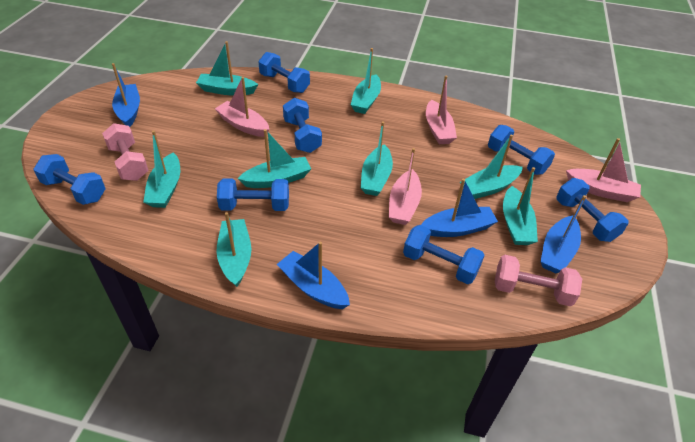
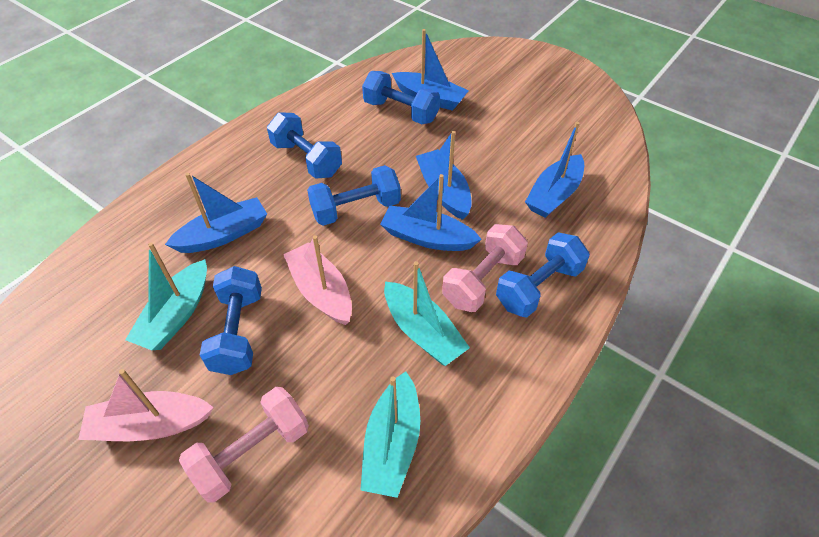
blue boat: 4 -> 5
blue dumbbell: 7 -> 5
pink boat: 4 -> 2
turquoise boat: 8 -> 3

